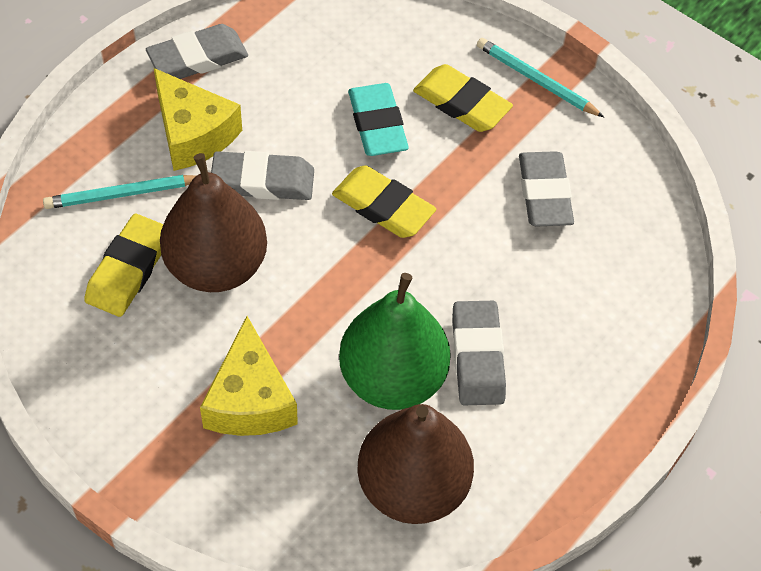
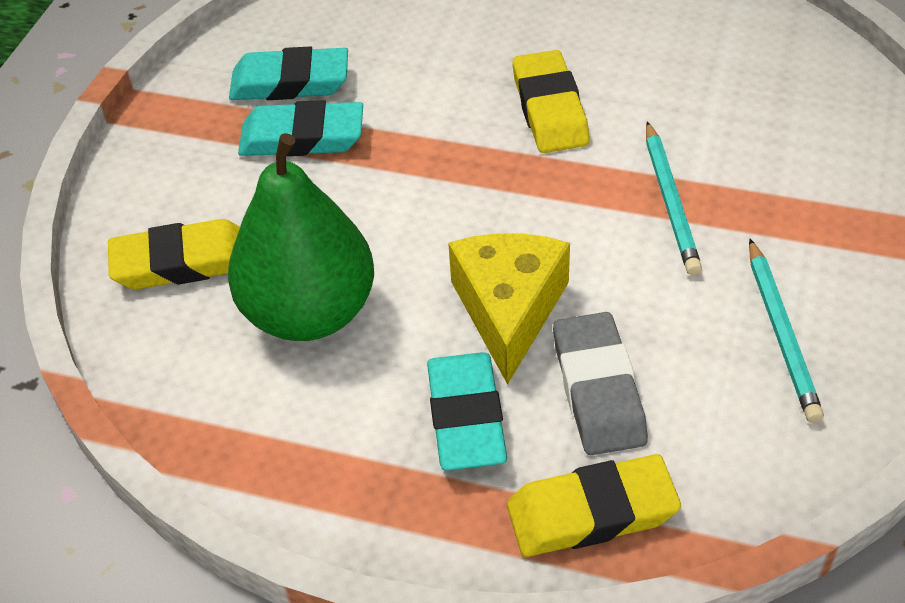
brown pear: 2 -> 0
grey eraser: 4 -> 1
turquoise eraser: 1 -> 3
yellow cheese: 2 -> 1

